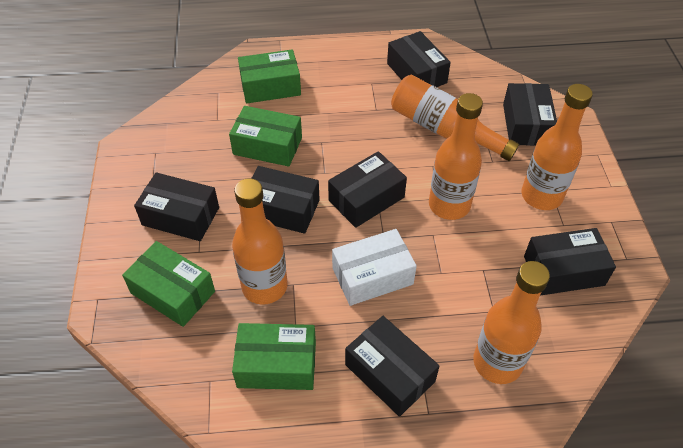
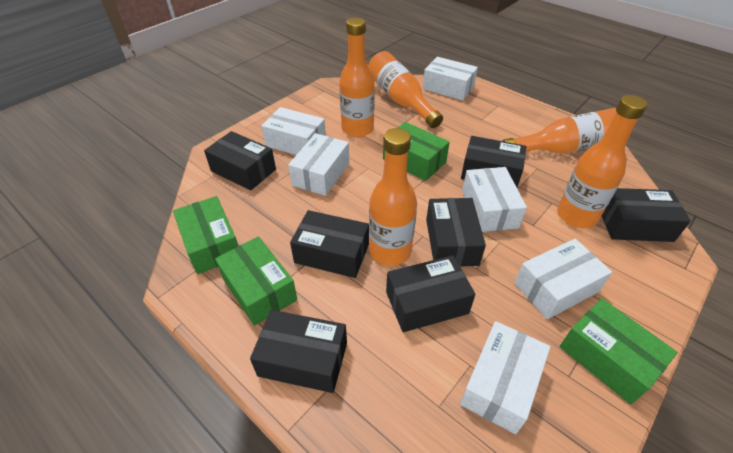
white box: 1 -> 6

